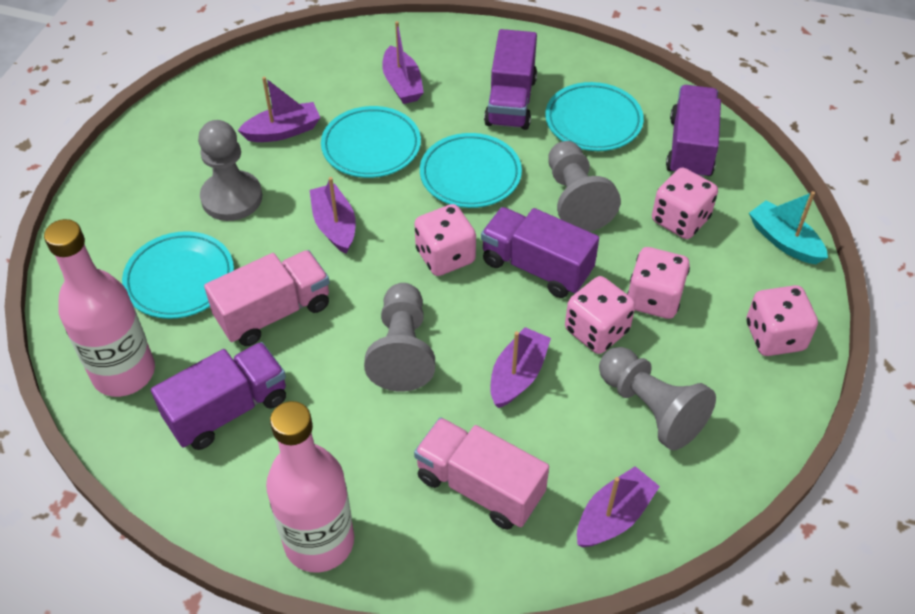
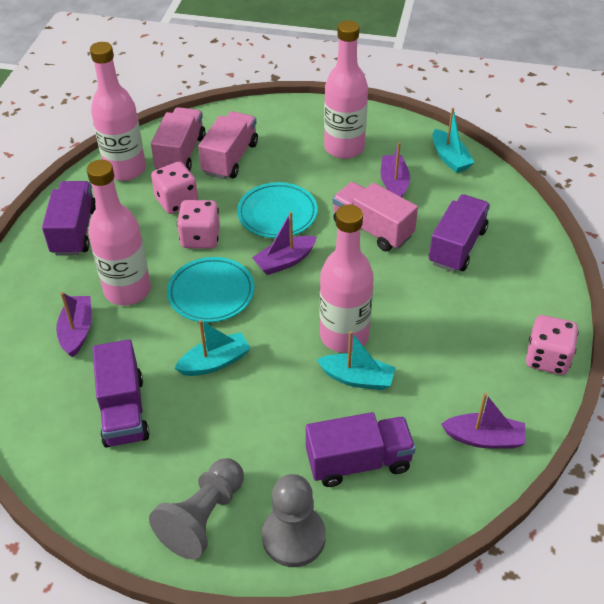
grey pawn: 4 -> 2
pink bottle: 2 -> 4
pink dice: 5 -> 3
pink truck: 2 -> 3
purple boat: 5 -> 4
turquoise boat: 1 -> 3
turquoise plate: 4 -> 2

